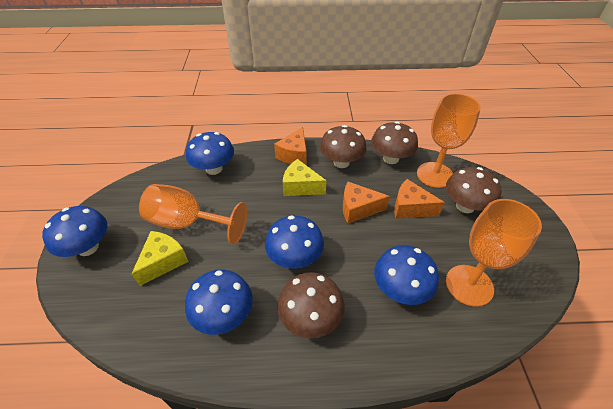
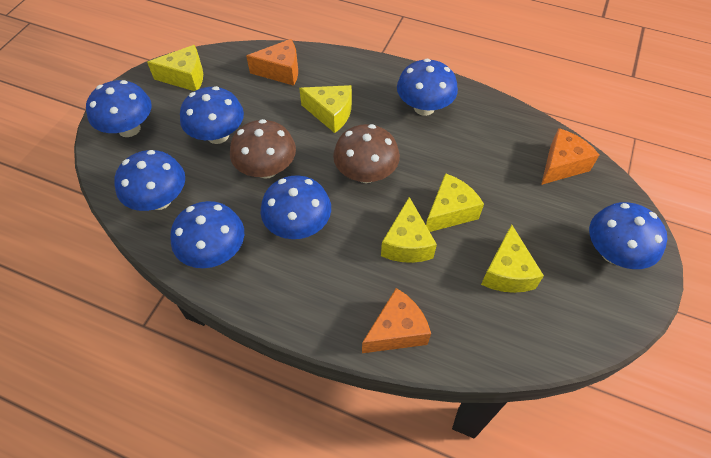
blue mushroom: 5 -> 7
brown mushroom: 4 -> 2
orange goblet: 3 -> 0
yellow cheese: 2 -> 5

